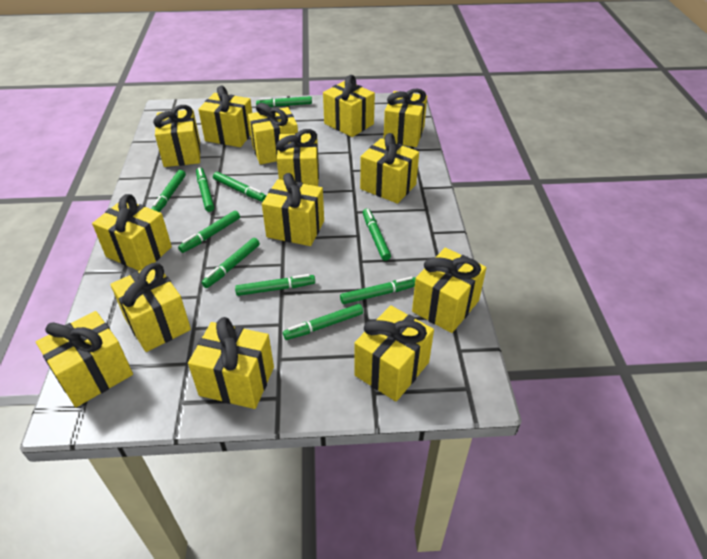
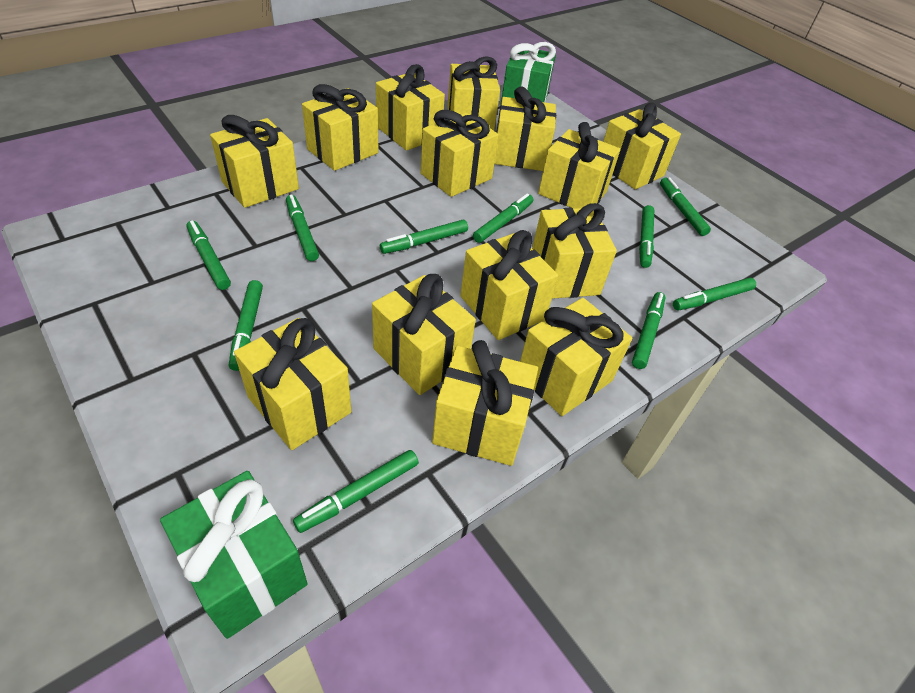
green gift: 0 -> 2

